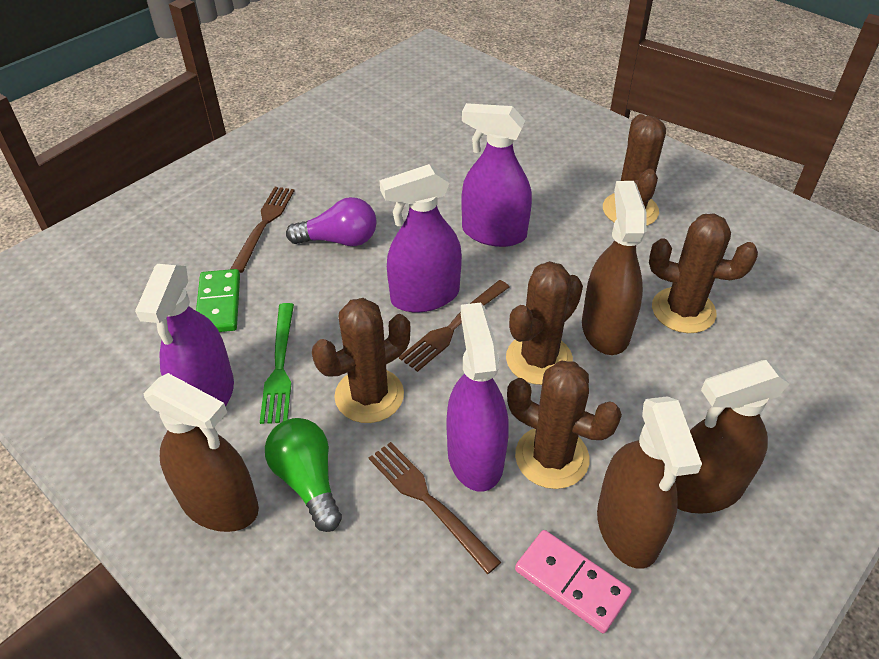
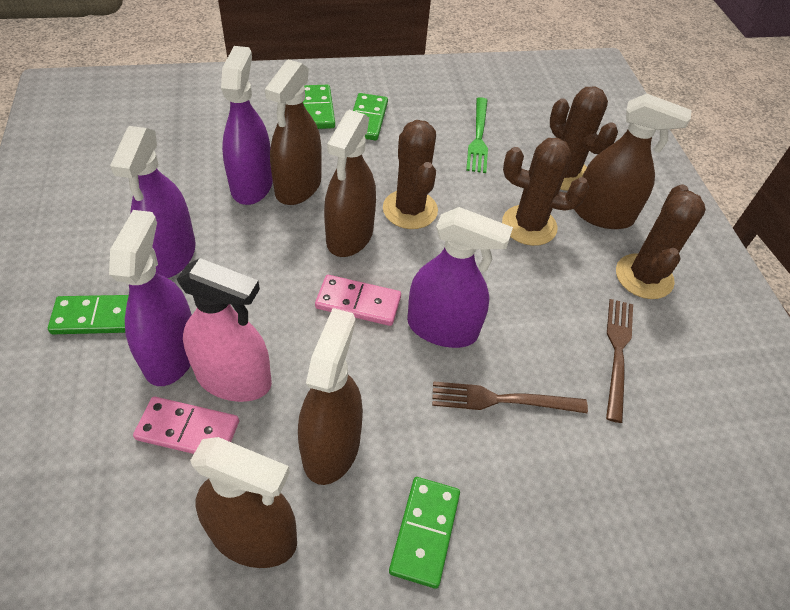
brown cactus: 5 -> 4
brown fork: 3 -> 2
brown spray bottle: 4 -> 5
green domino: 1 -> 4
green light bulb: 1 -> 0
pink domino: 1 -> 2
pink spray bottle: 0 -> 1
purple light bulb: 1 -> 0

